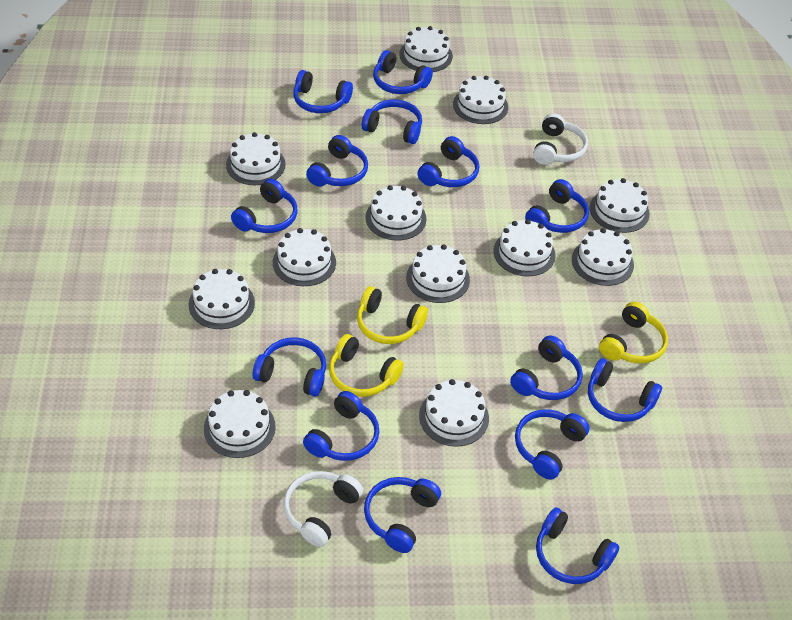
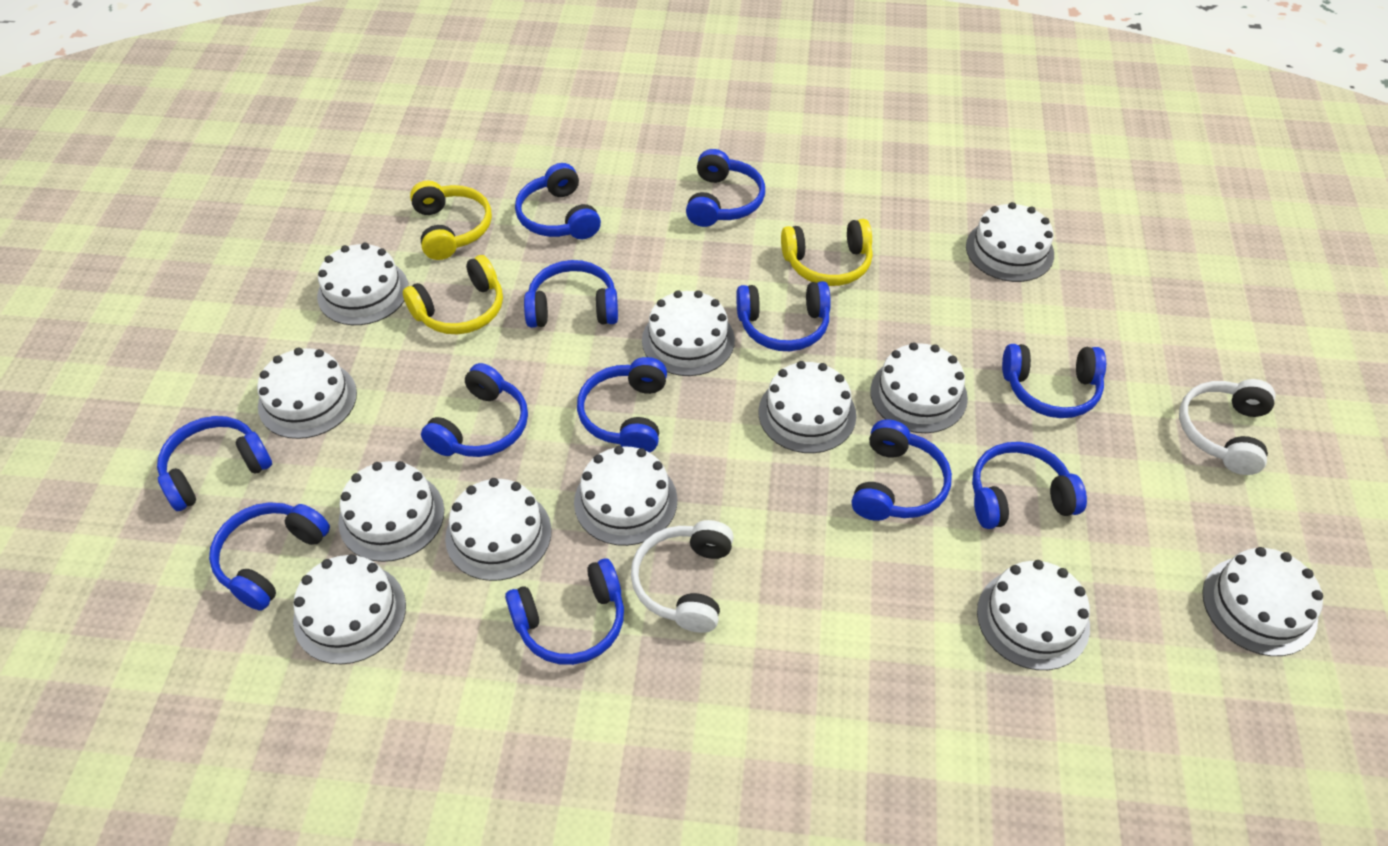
blue headphones: 14 -> 12

